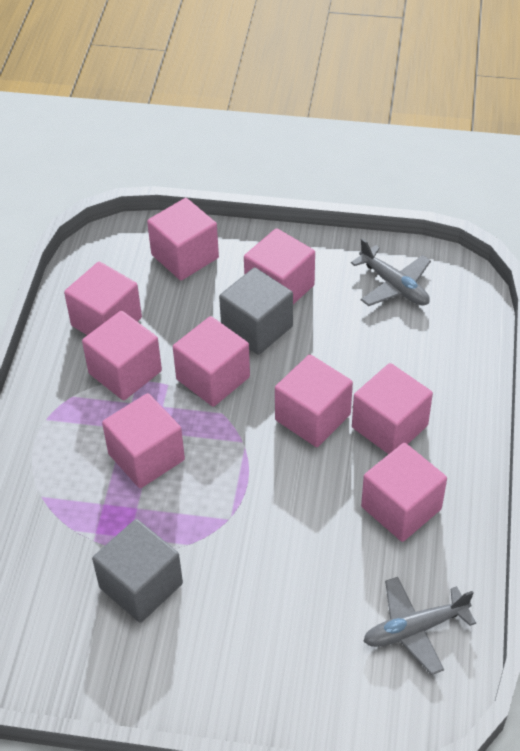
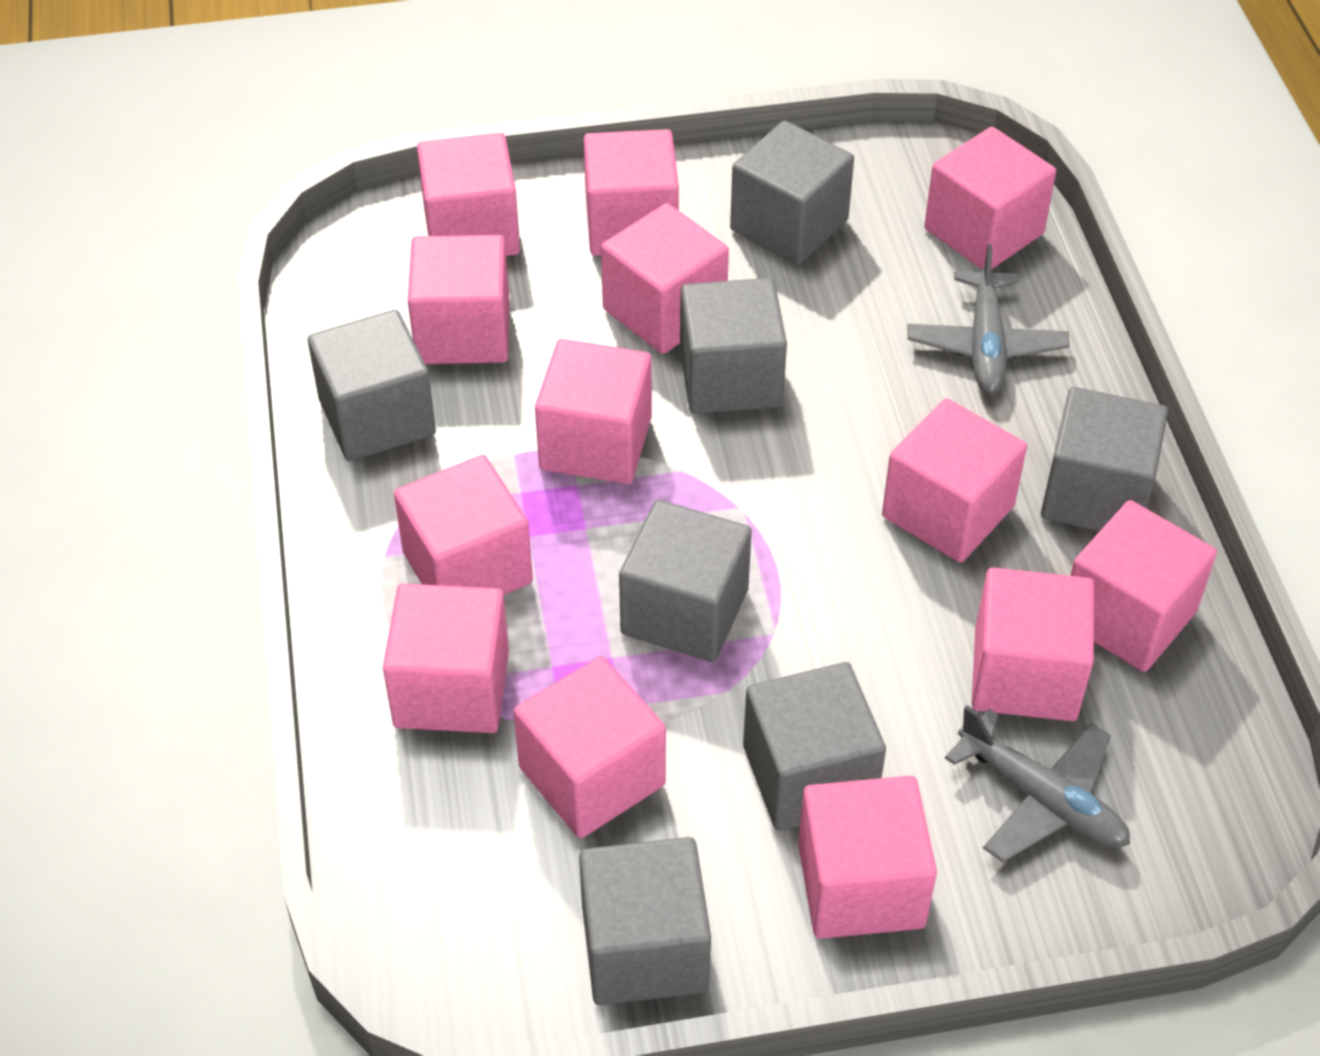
grey cube: 2 -> 7
pink cube: 9 -> 13

